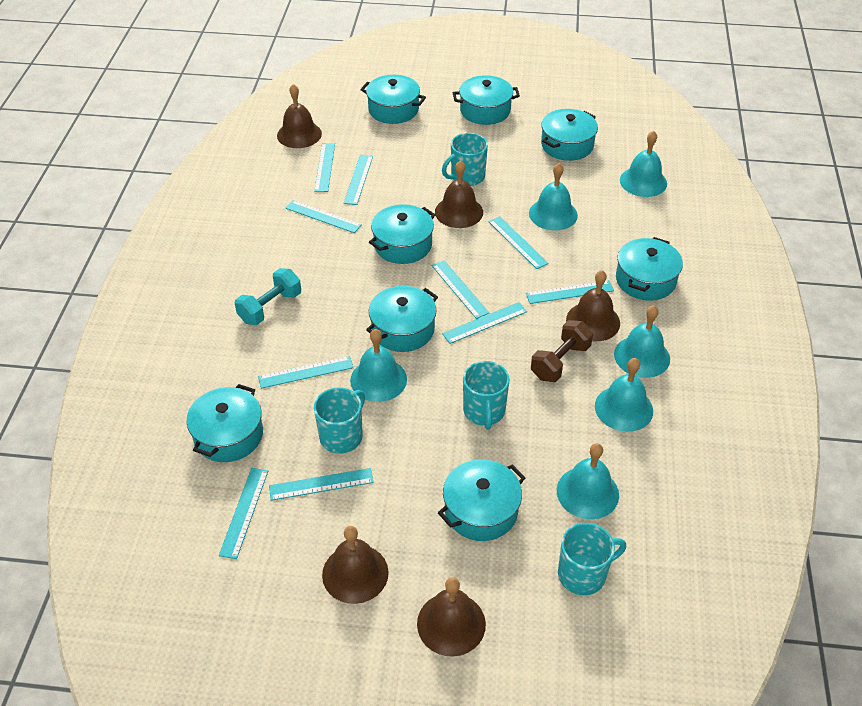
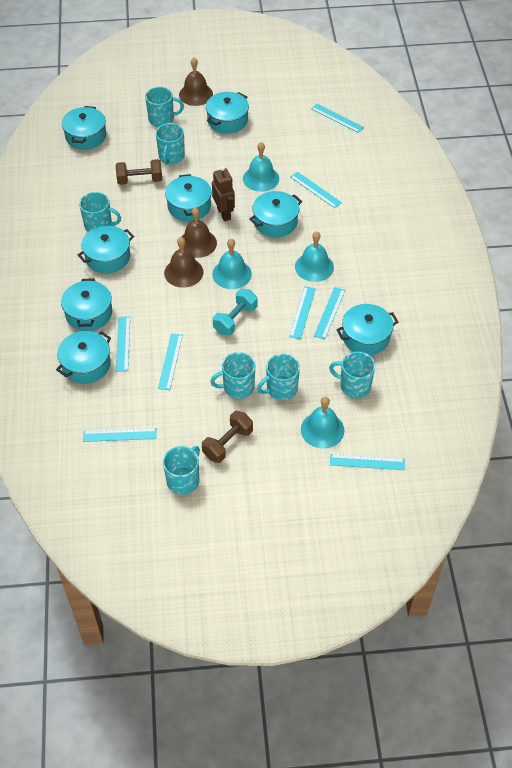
brown bell: 5 -> 3
brown dumbbell: 1 -> 2
brown robot: 0 -> 1
turquoise bell: 6 -> 4
turquoise mug: 4 -> 7
turquoise ruler: 10 -> 8

